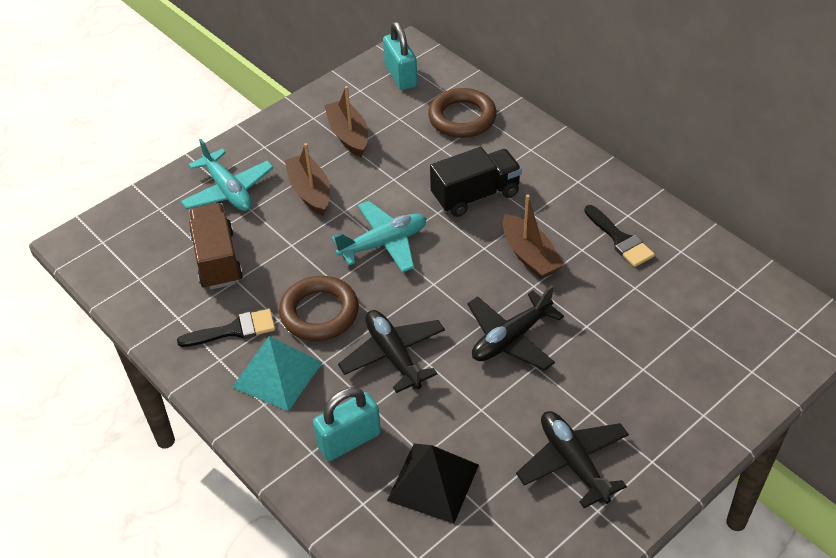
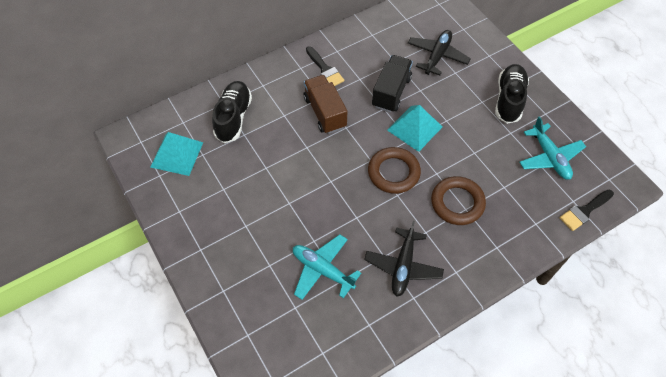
black plane: 3 -> 2
black pyramid: 1 -> 0
black shoe: 0 -> 2
brown boat: 3 -> 0
turquoise padlock: 2 -> 0
turquoise pyramid: 1 -> 2

